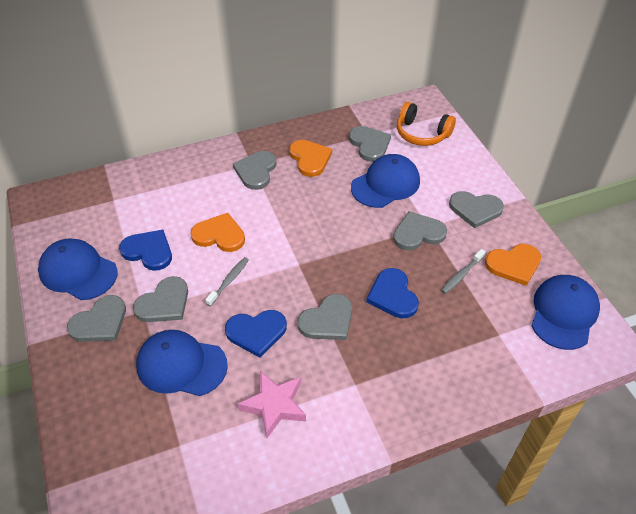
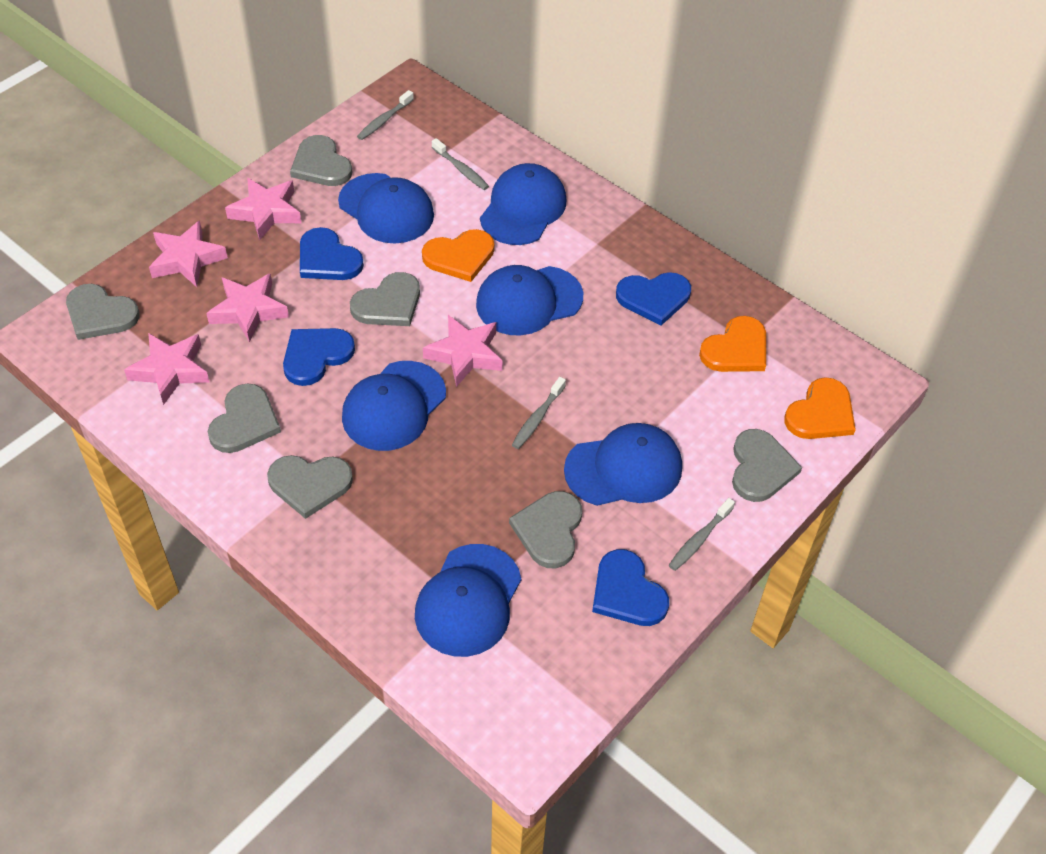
blue cap: 4 -> 6
blue heart: 3 -> 4
grey toothbrush: 2 -> 4
orange headphones: 1 -> 0
pink star: 1 -> 5

